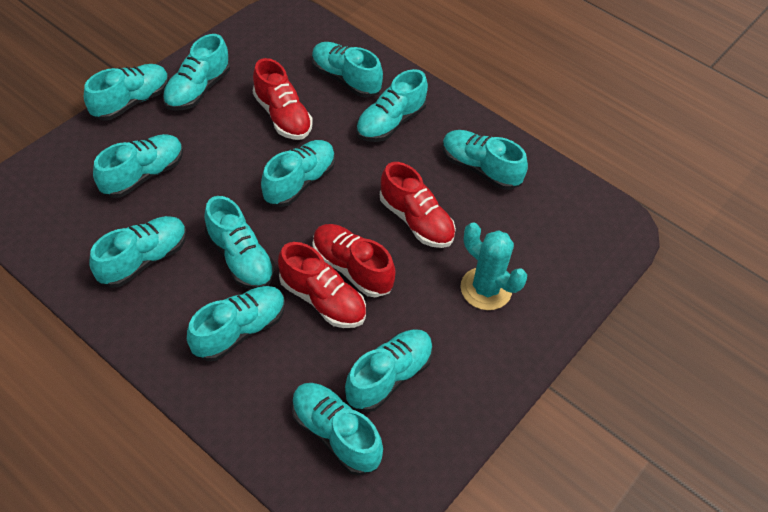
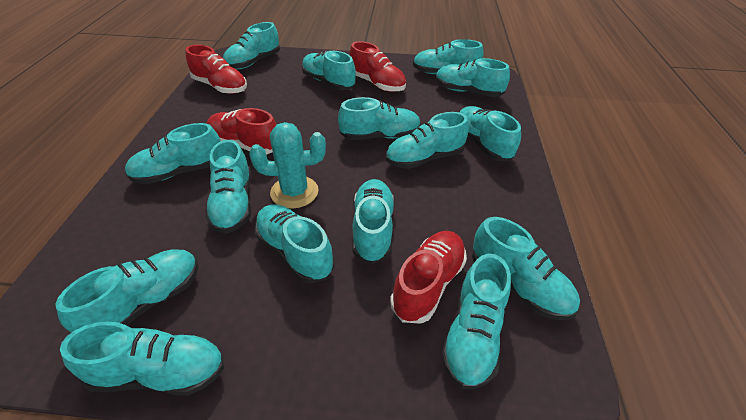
turquoise shoe: 12 -> 15

